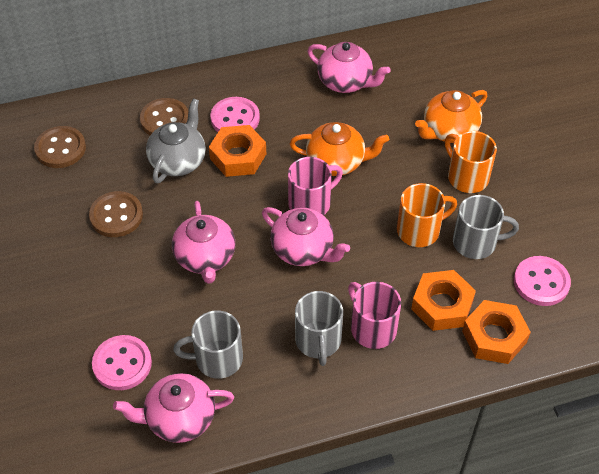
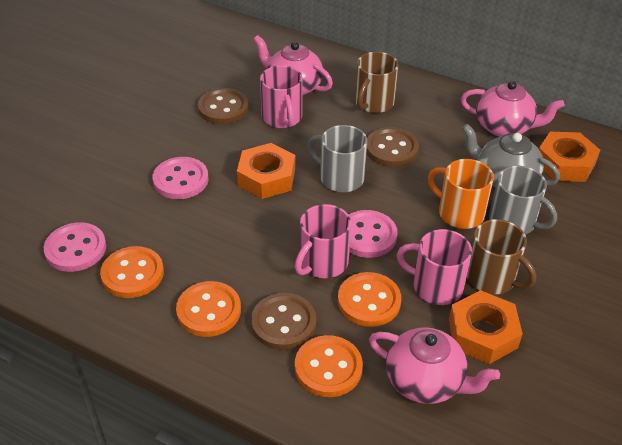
brown mug: 0 -> 2
grey mug: 3 -> 2
orange button: 0 -> 4
orange mug: 2 -> 1
orange teapot: 2 -> 0
pink mug: 2 -> 3
pink teapot: 4 -> 3

